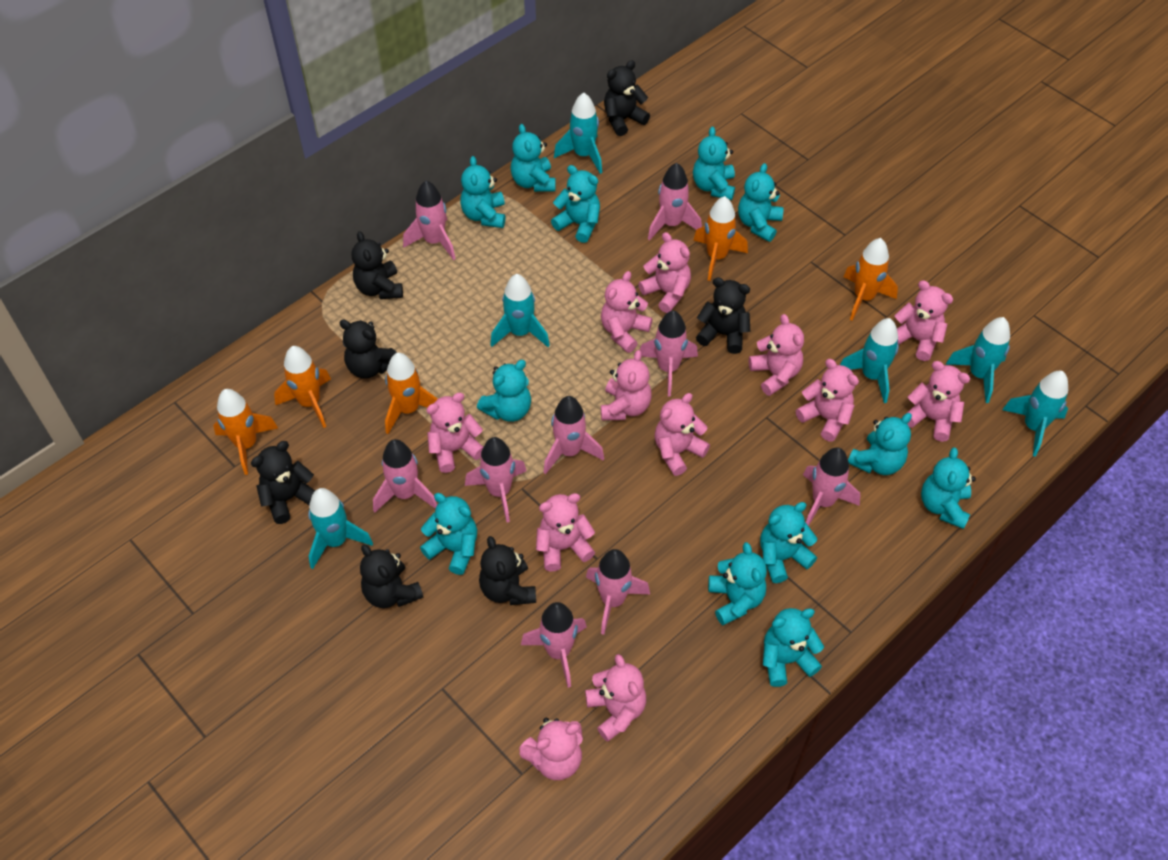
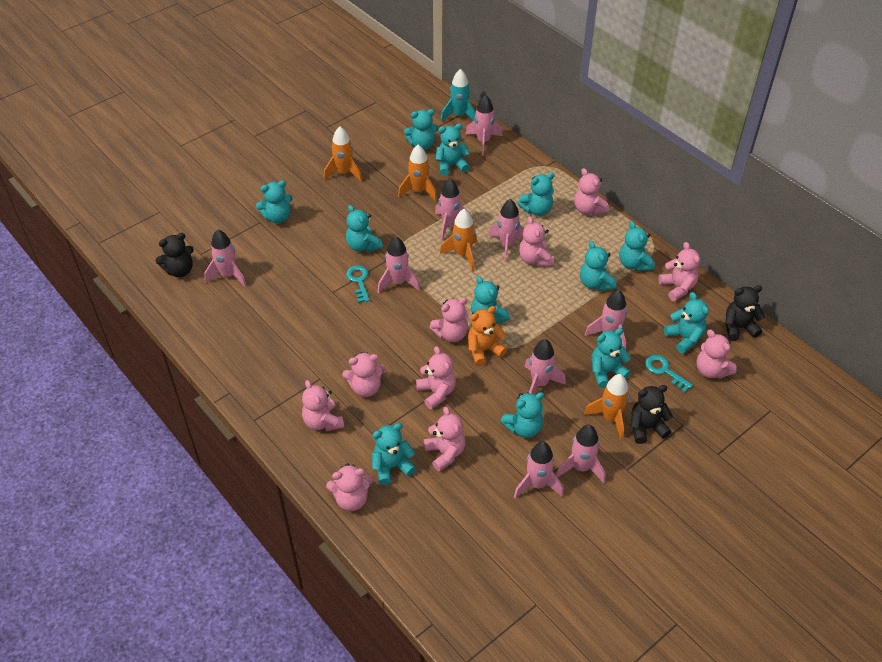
black teddy bear: 7 -> 3
orange rocket: 5 -> 4
orange teddy bear: 0 -> 1
pink teddy bear: 12 -> 10
turquoise key: 0 -> 2
turquoise rocket: 6 -> 1

